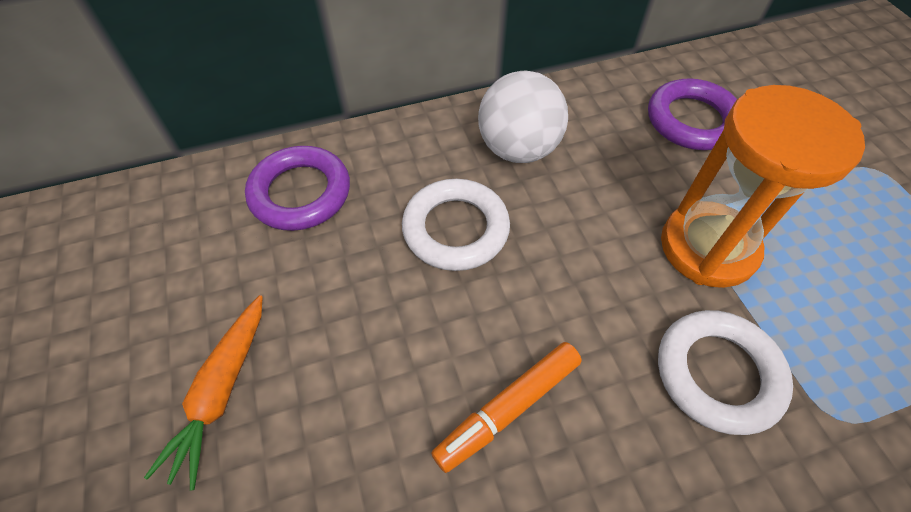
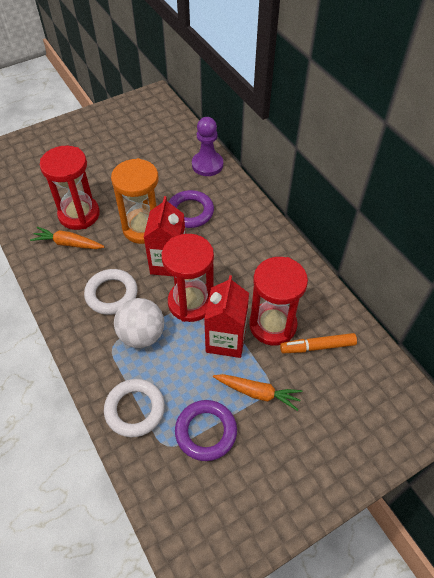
orange carrot: 1 -> 2
purple pawn: 0 -> 1
red carton: 0 -> 2
red hourglass: 0 -> 3

